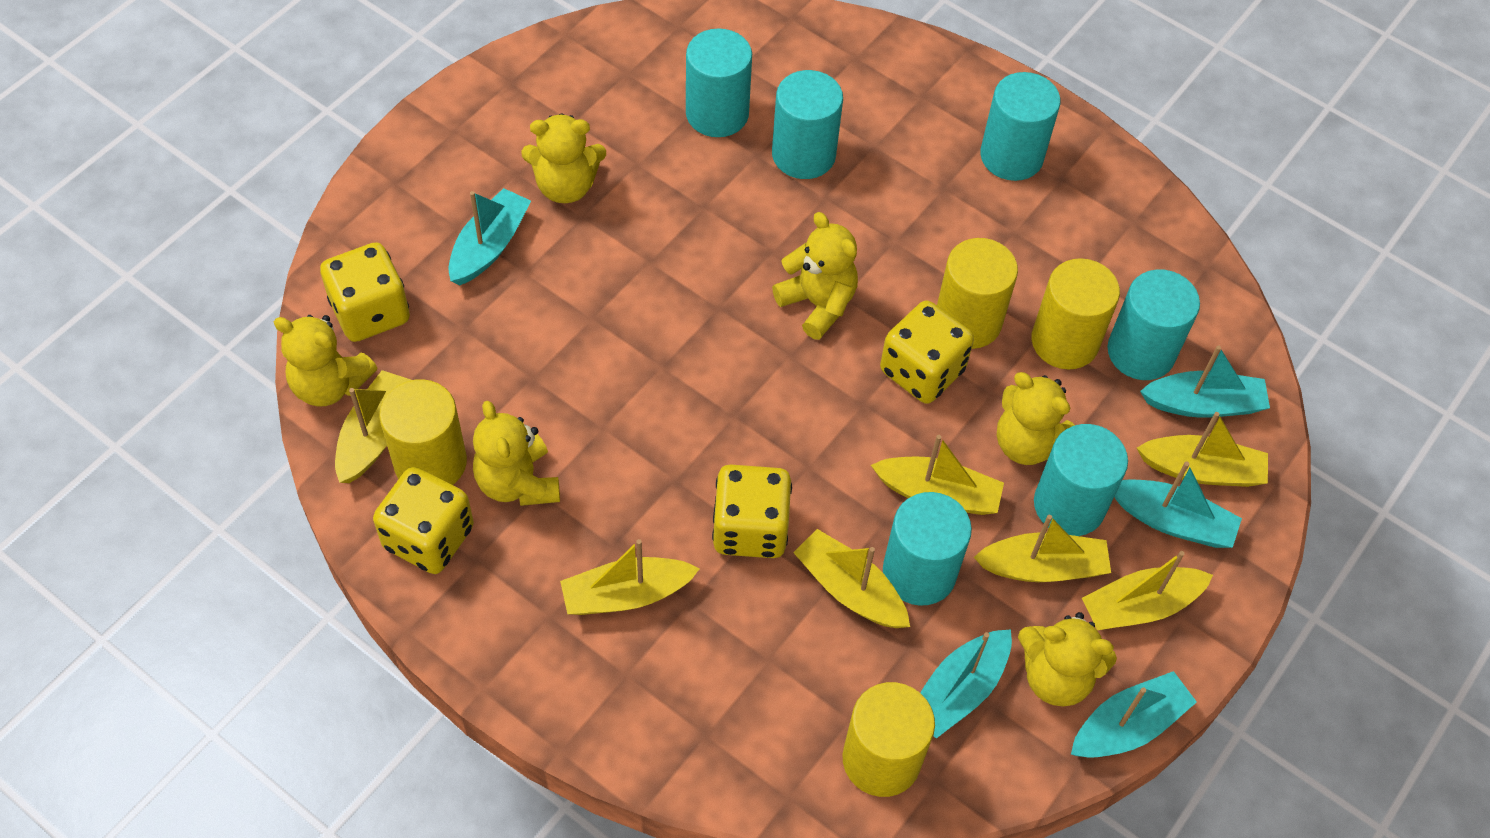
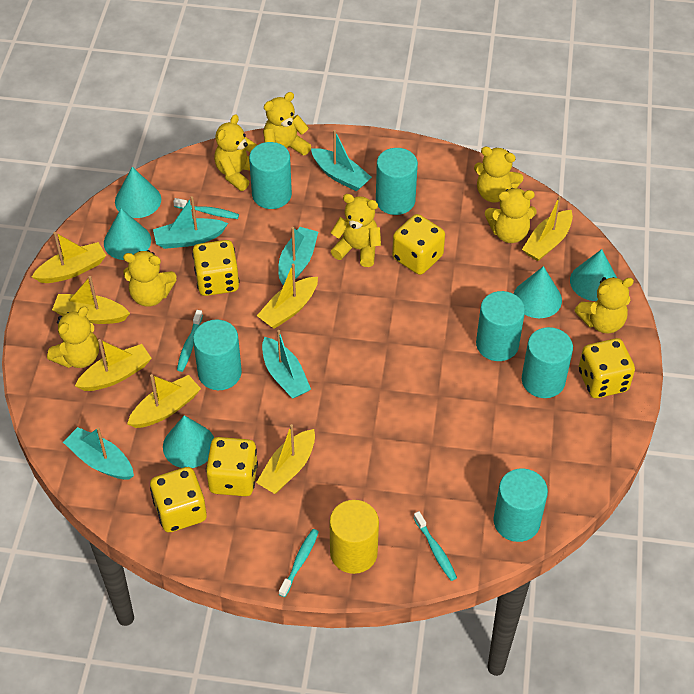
turquoise cone: 0 -> 5
turquoise toothbrush: 0 -> 4
yellow cylinder: 4 -> 1
yellow dice: 4 -> 5
yellow teddy bear: 6 -> 8

